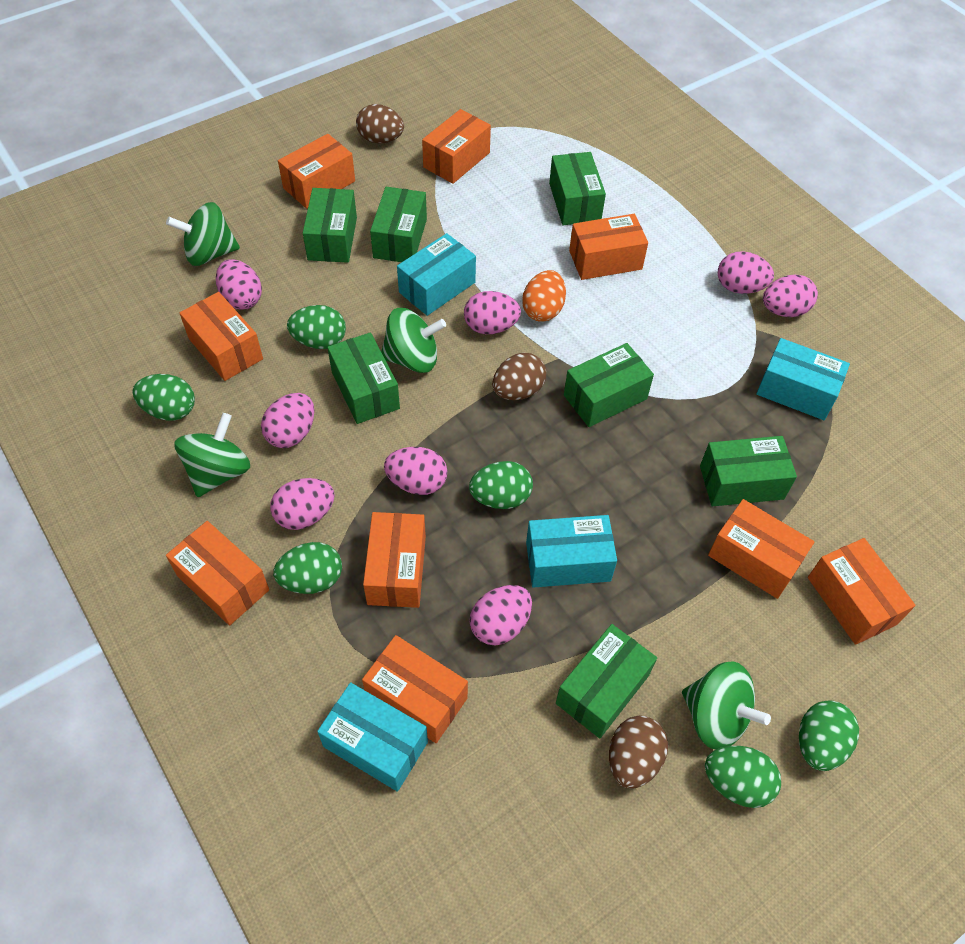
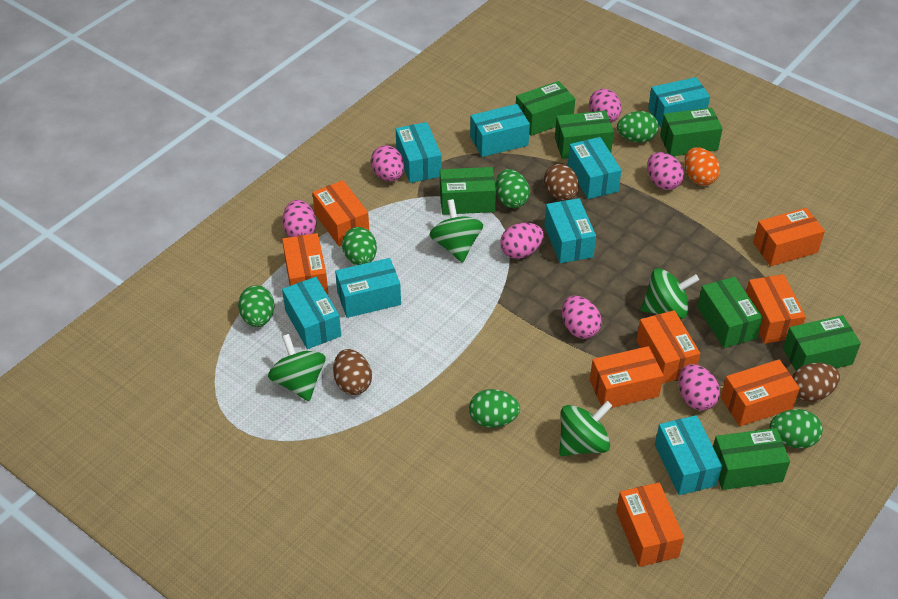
orange box: 9 -> 8
pink egg: 8 -> 7
turquoise box: 4 -> 8

